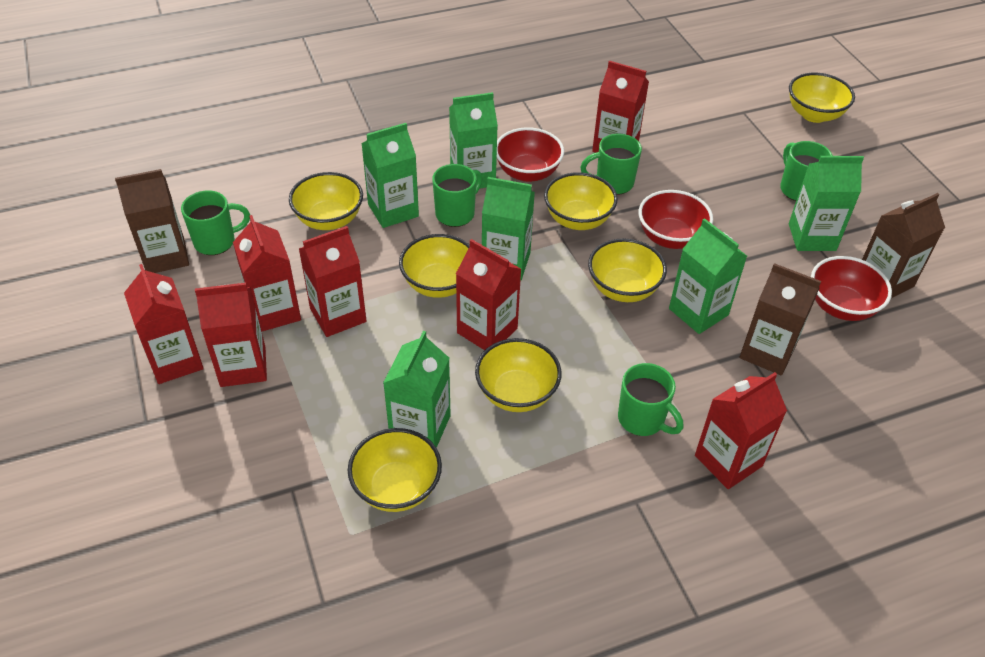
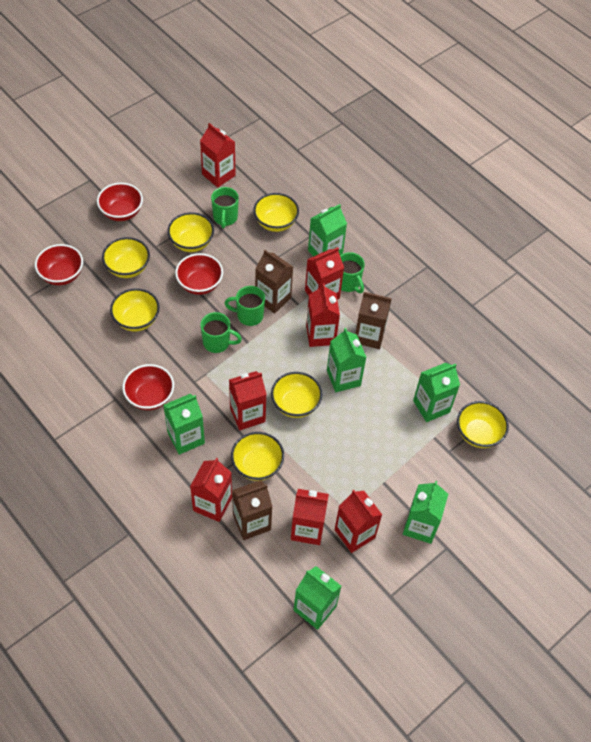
green mug: 5 -> 4
red bowl: 3 -> 4

